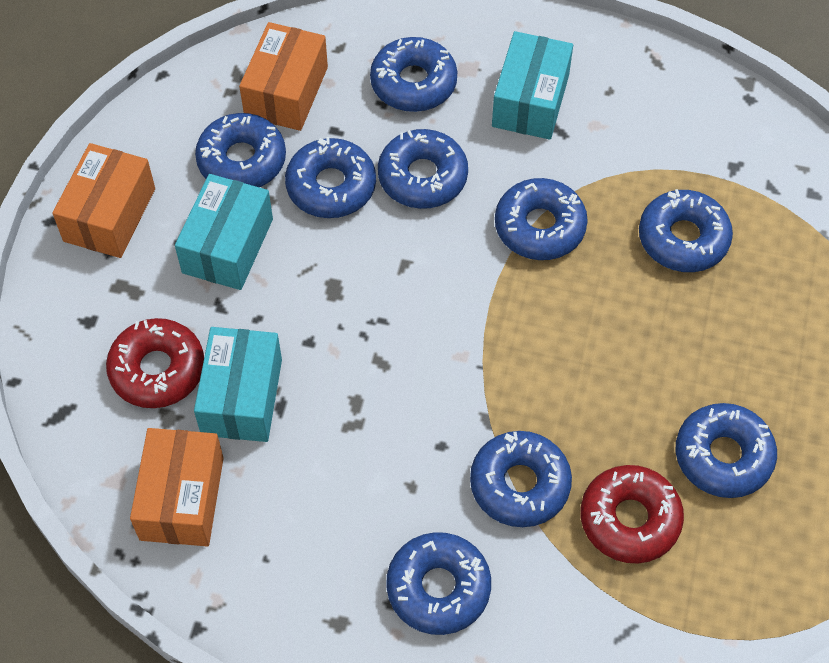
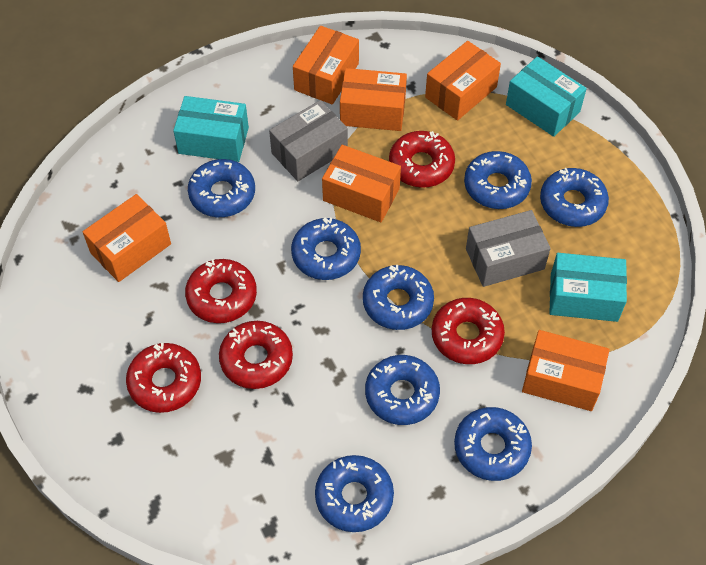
blue donut: 9 -> 8
grey box: 0 -> 2
orange box: 3 -> 6
red donut: 2 -> 5

